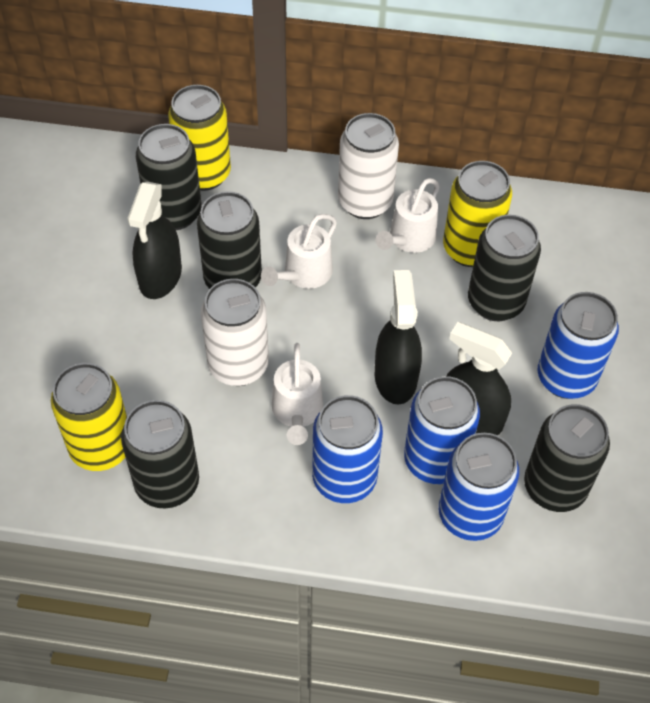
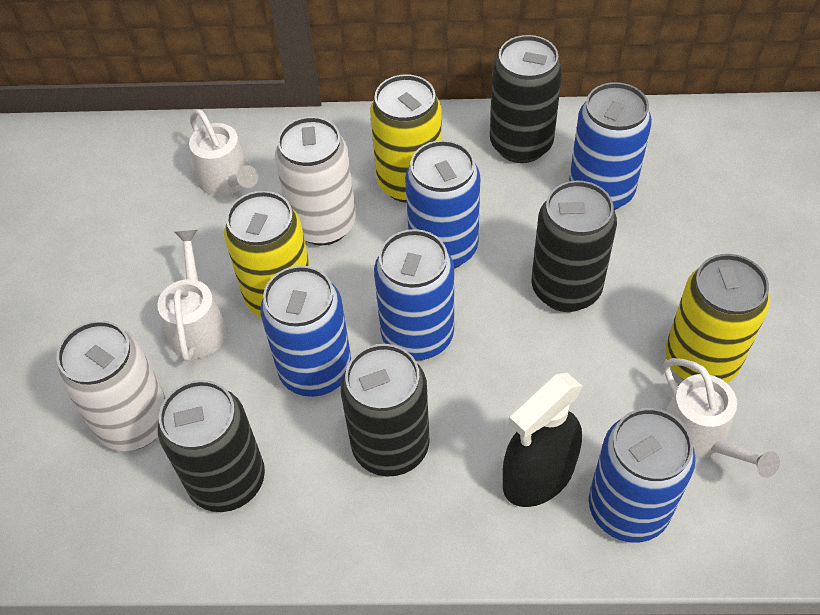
black can: 5 -> 4
black spray bottle: 3 -> 1
blue can: 4 -> 5

